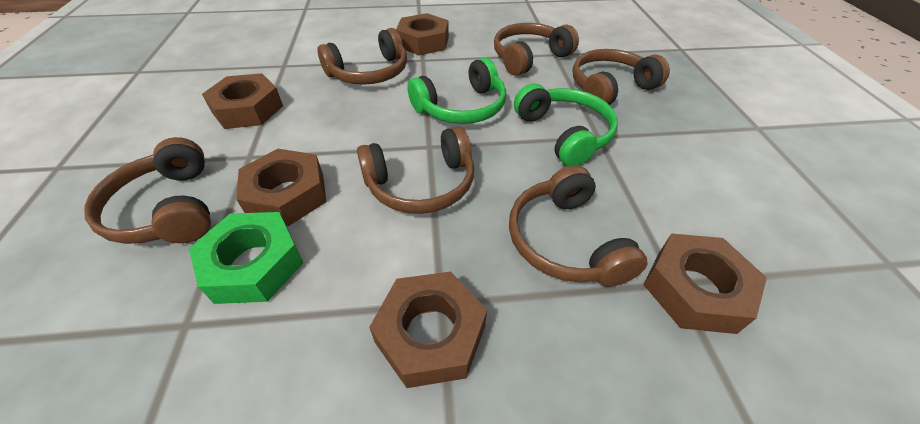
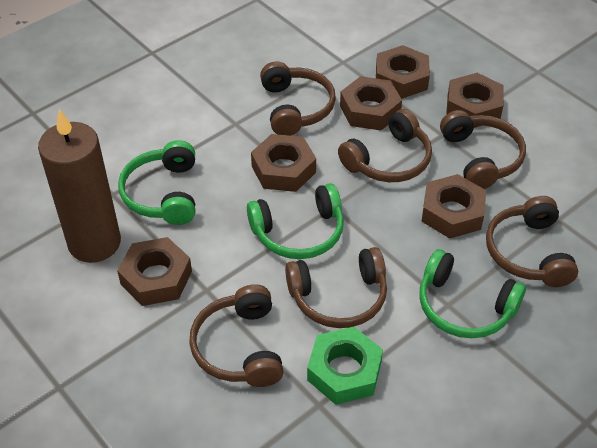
brown candle: 0 -> 1
brown nut: 5 -> 6
green headphones: 2 -> 3

